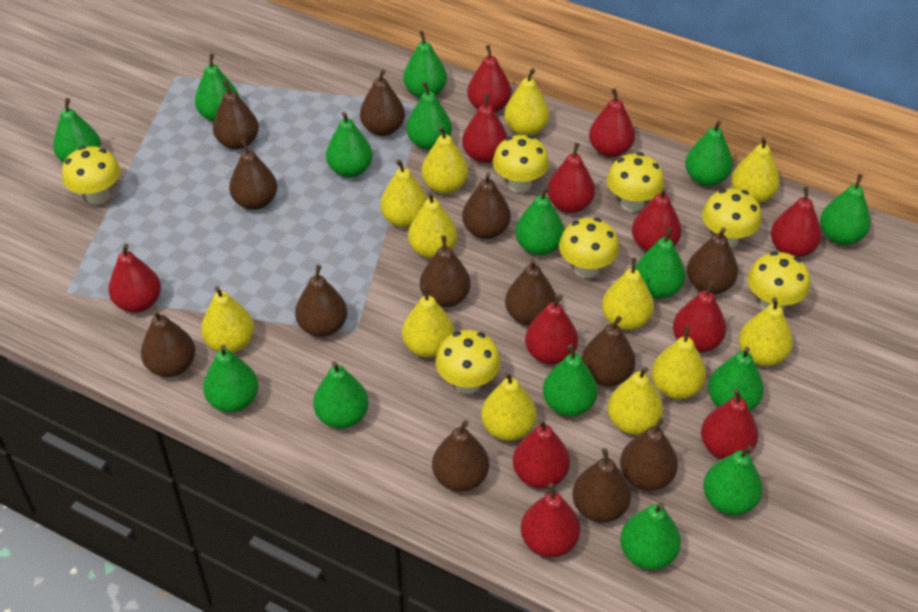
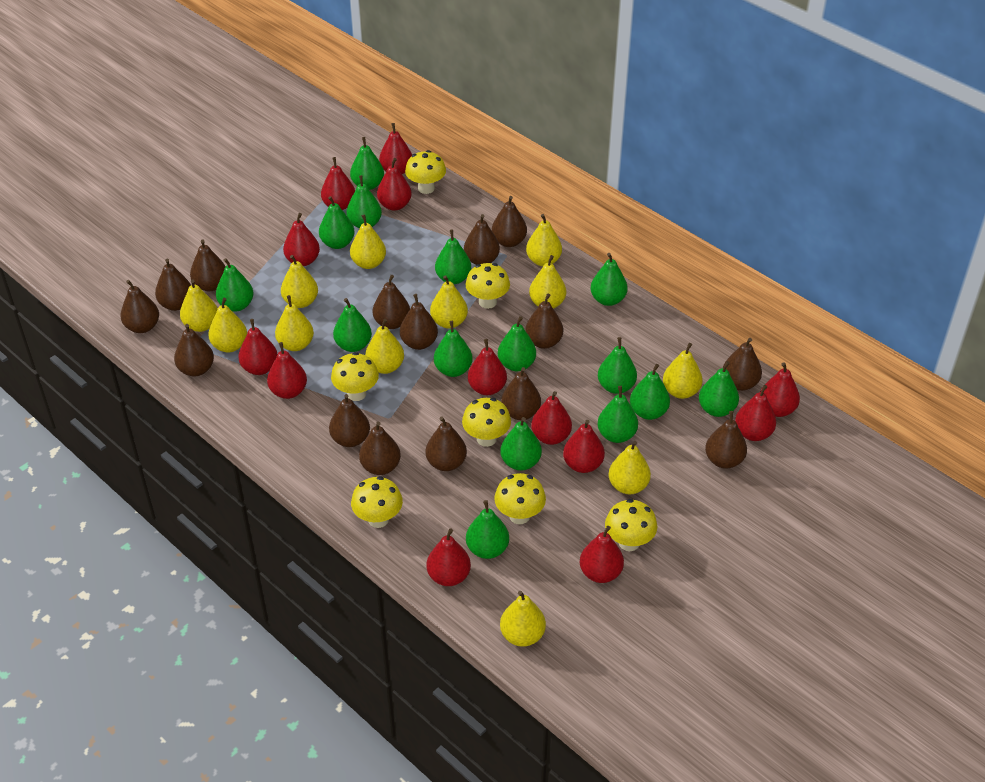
brown pear: 13 -> 15
red pear: 12 -> 13

